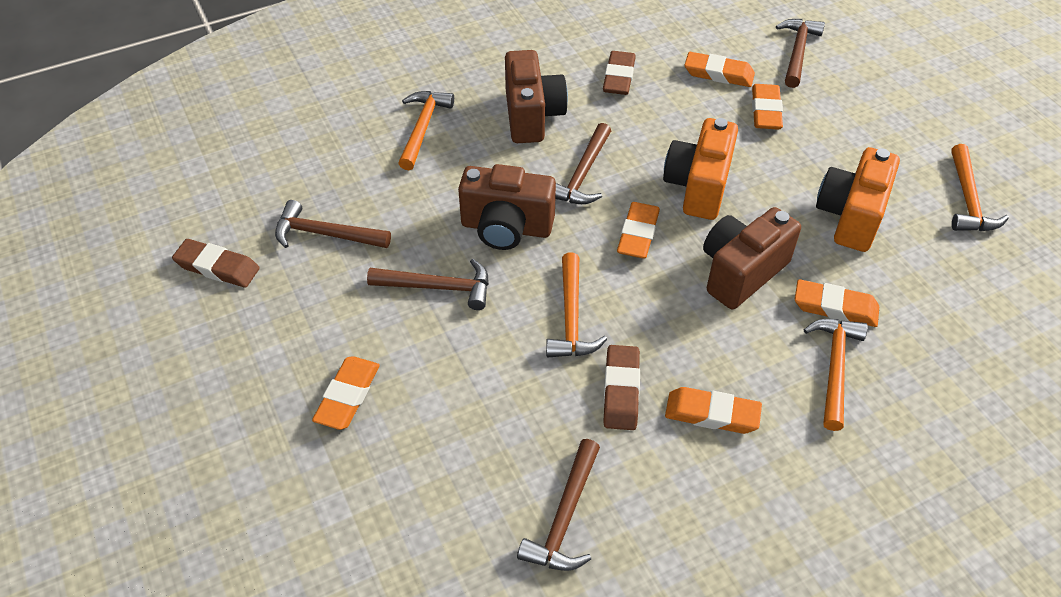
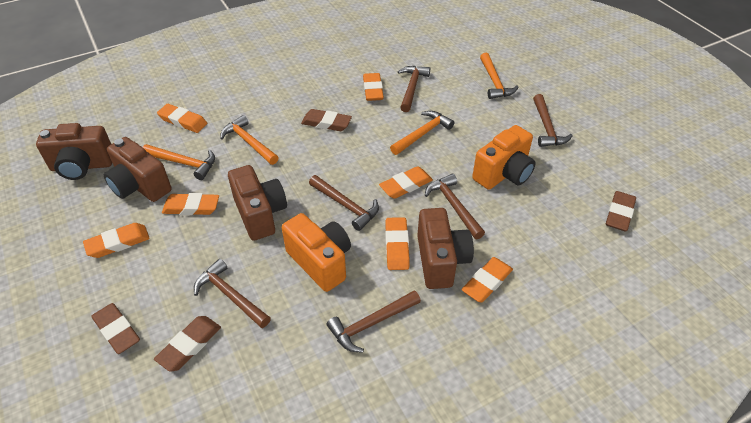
brown camera: 3 -> 4
brown eraser: 3 -> 4
brown hammer: 5 -> 6
orange eraser: 6 -> 7

